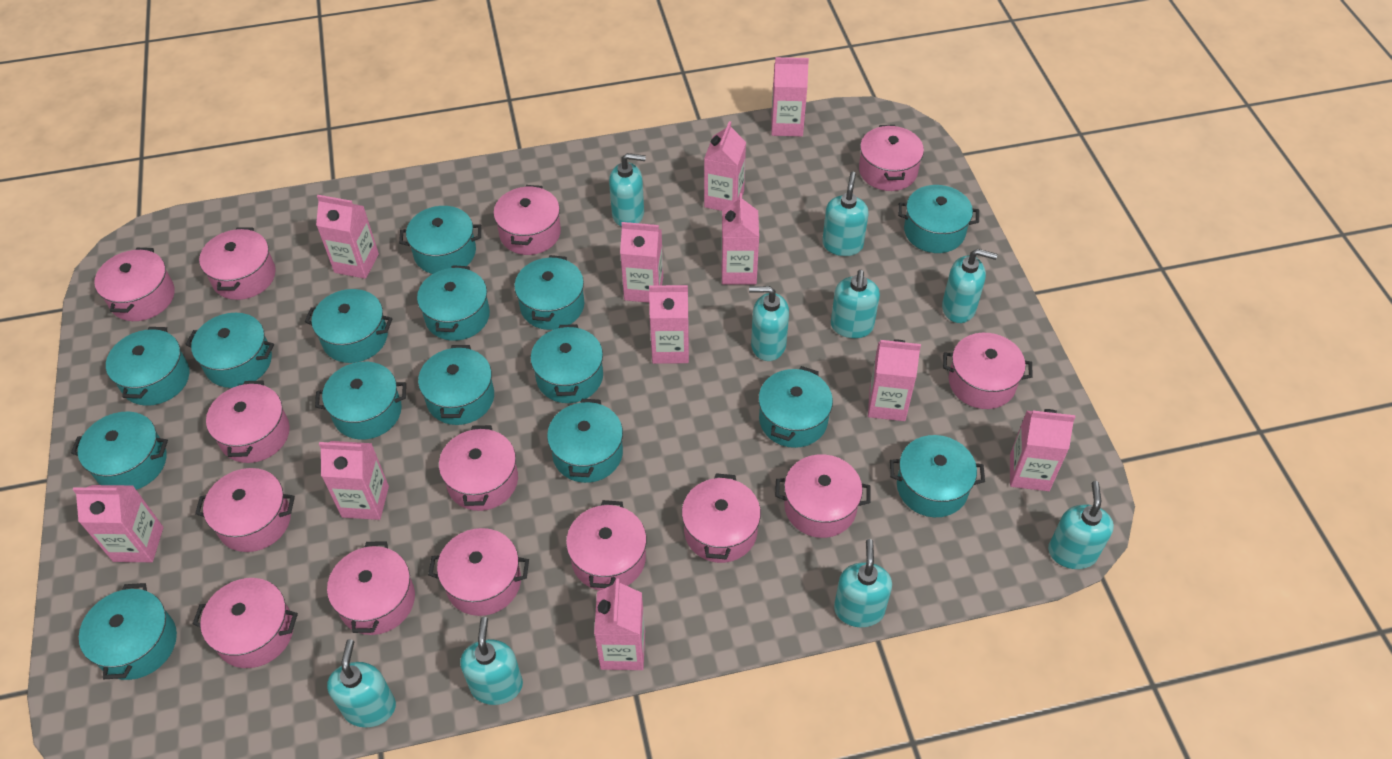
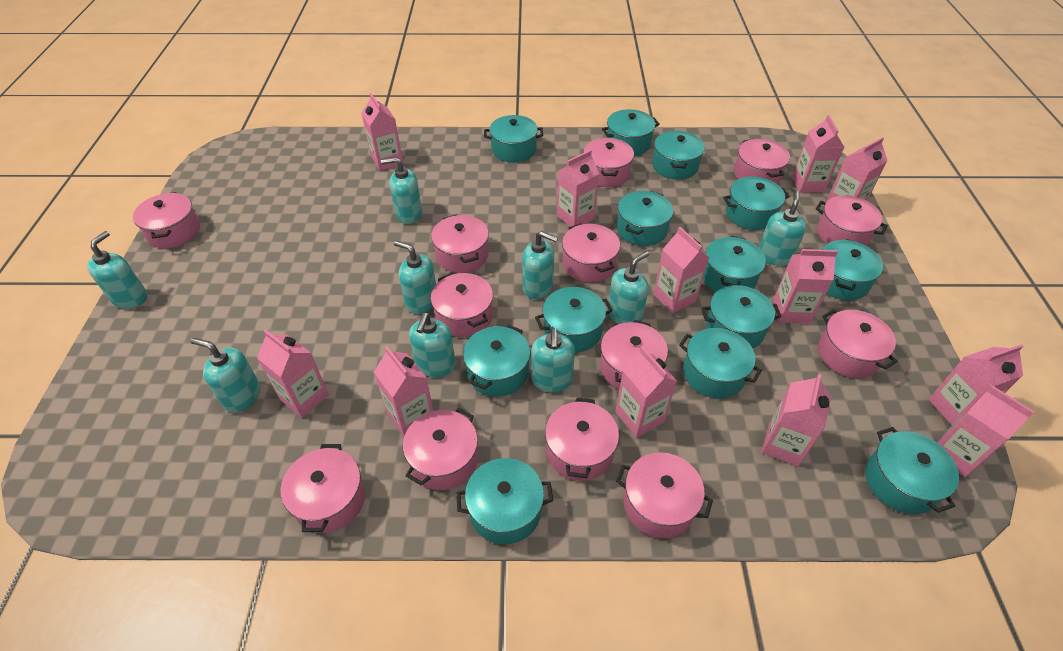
pink carton: 11 -> 12
pink pot: 14 -> 13
turquoise pot: 15 -> 13

